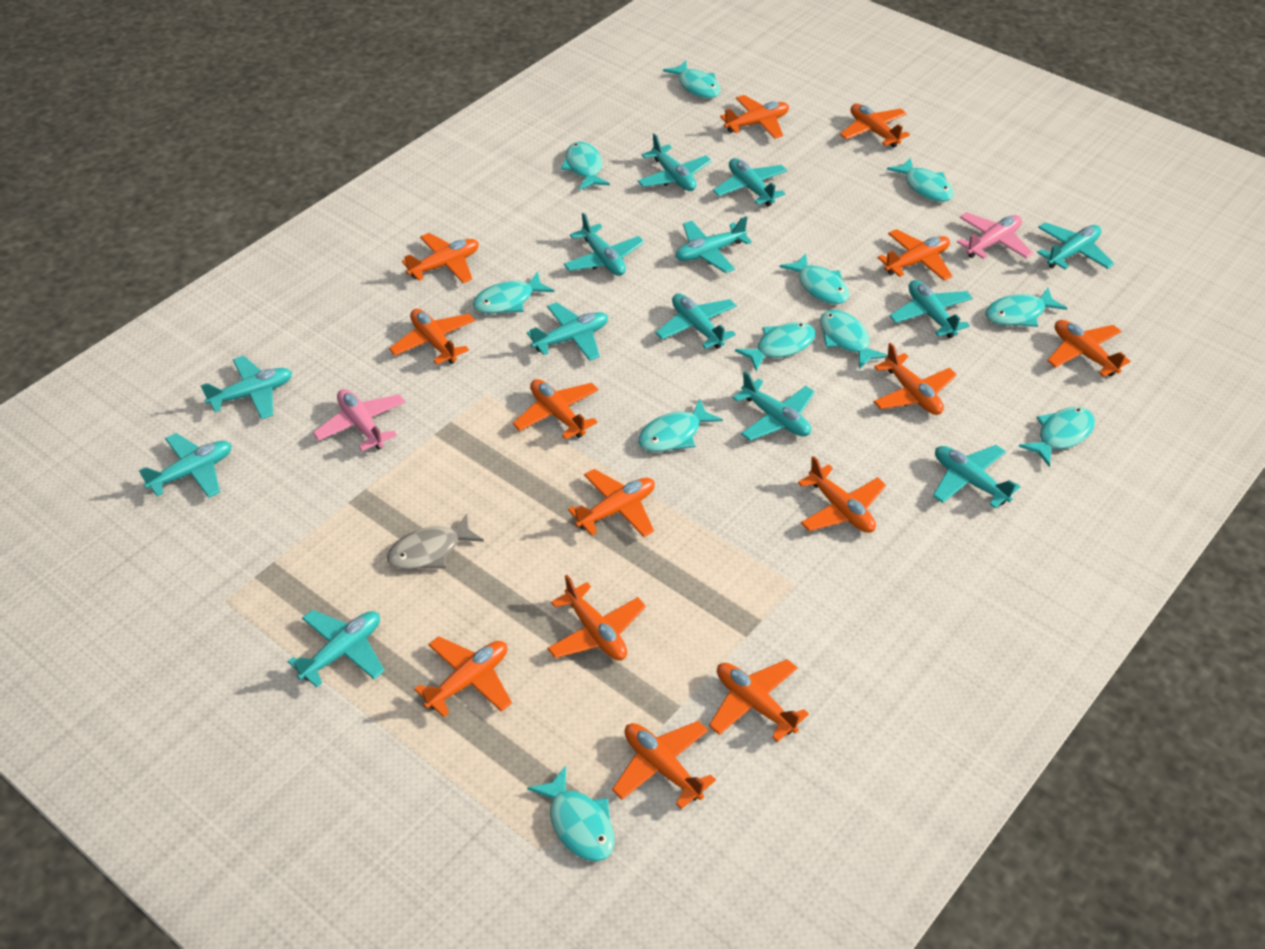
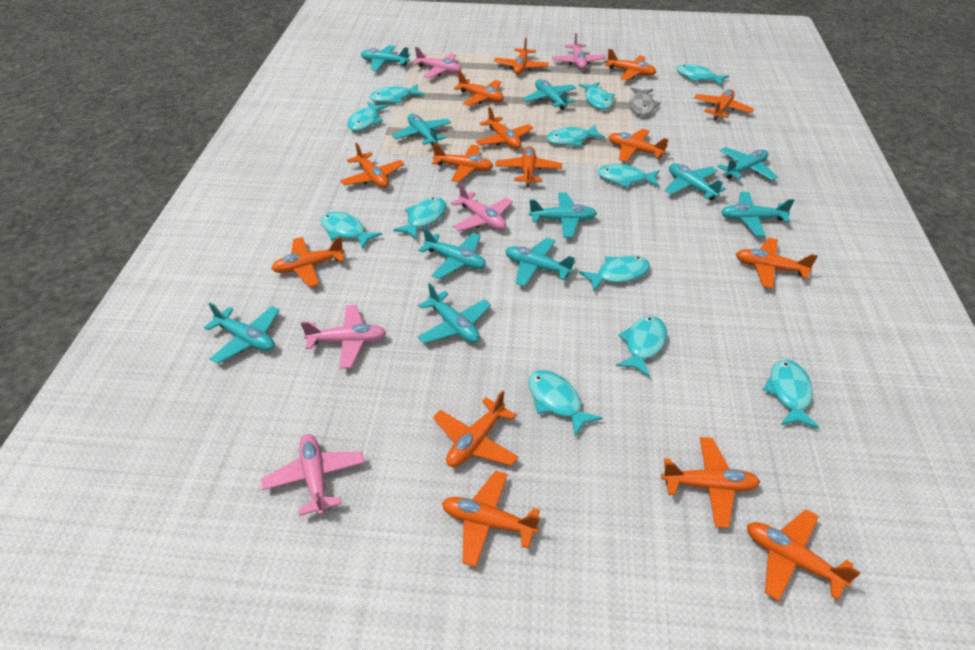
orange plane: 14 -> 15
pink plane: 2 -> 5
turquoise fish: 11 -> 12
turquoise plane: 13 -> 11

